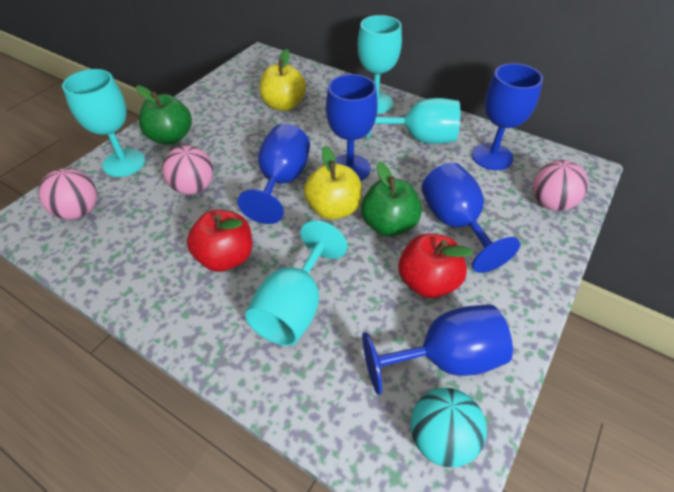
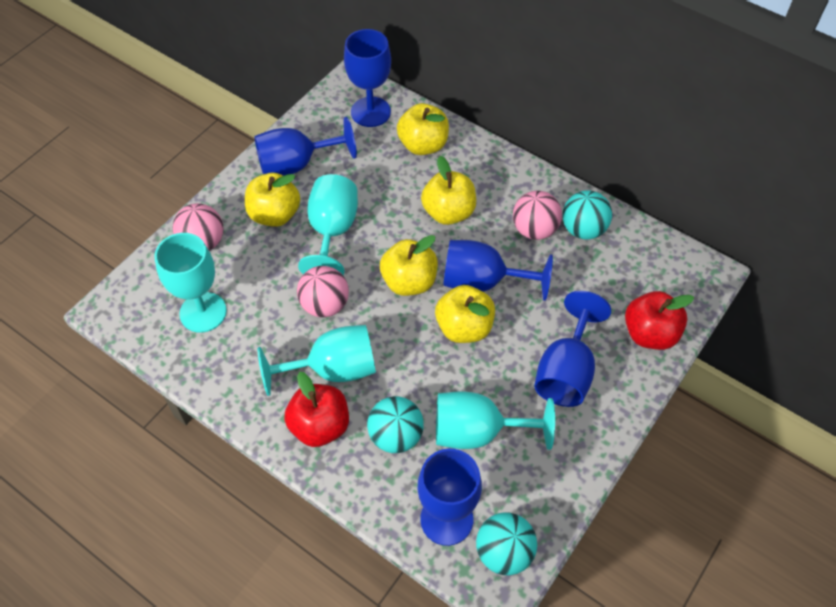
green apple: 2 -> 0
turquoise ball: 1 -> 3
yellow apple: 2 -> 5

